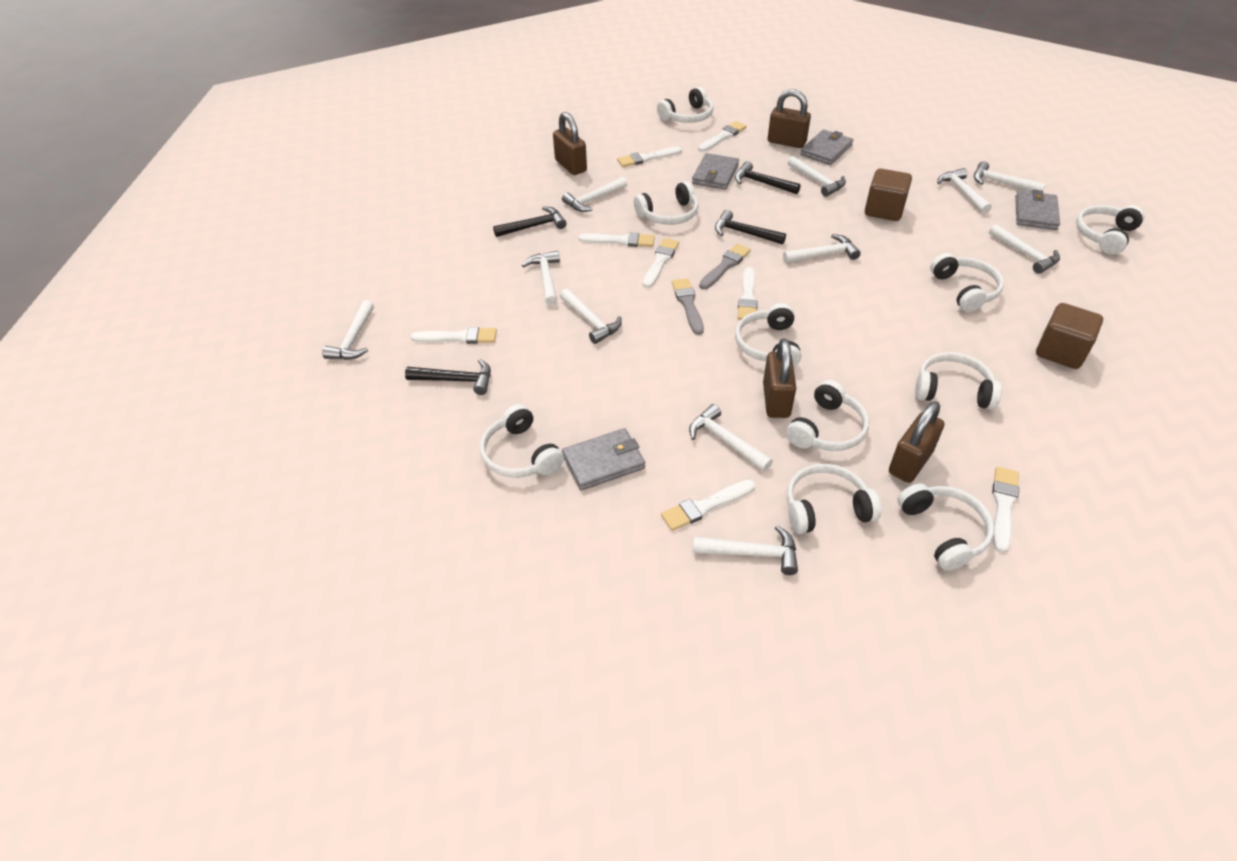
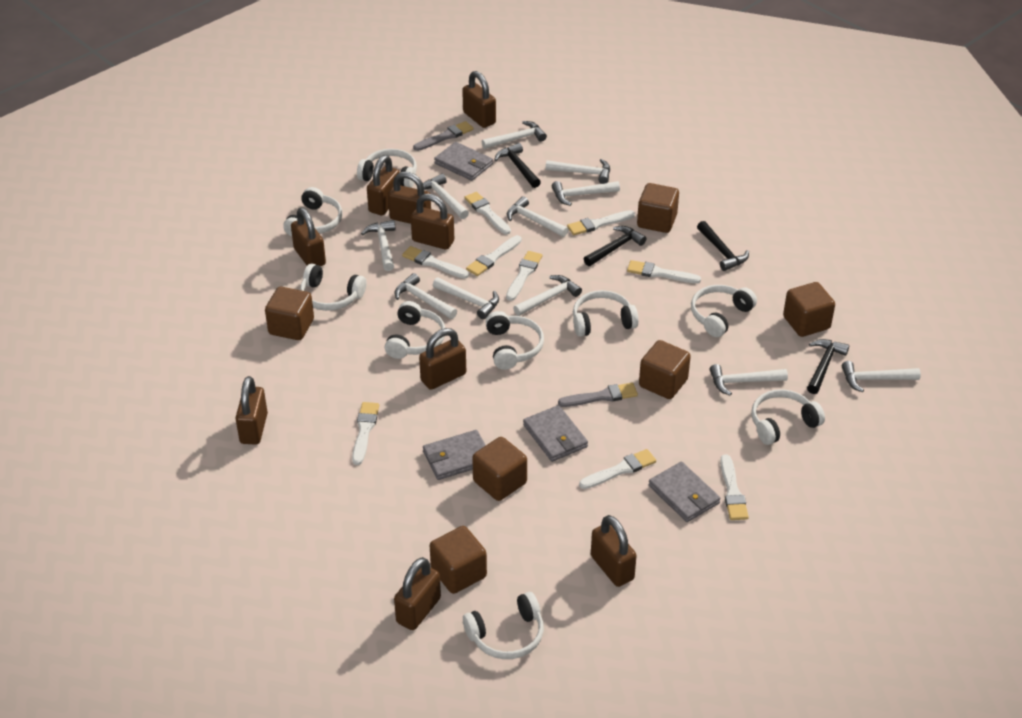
brown cube: 2 -> 6
brown padlock: 4 -> 9
white brush: 8 -> 9
white headphones: 10 -> 9

